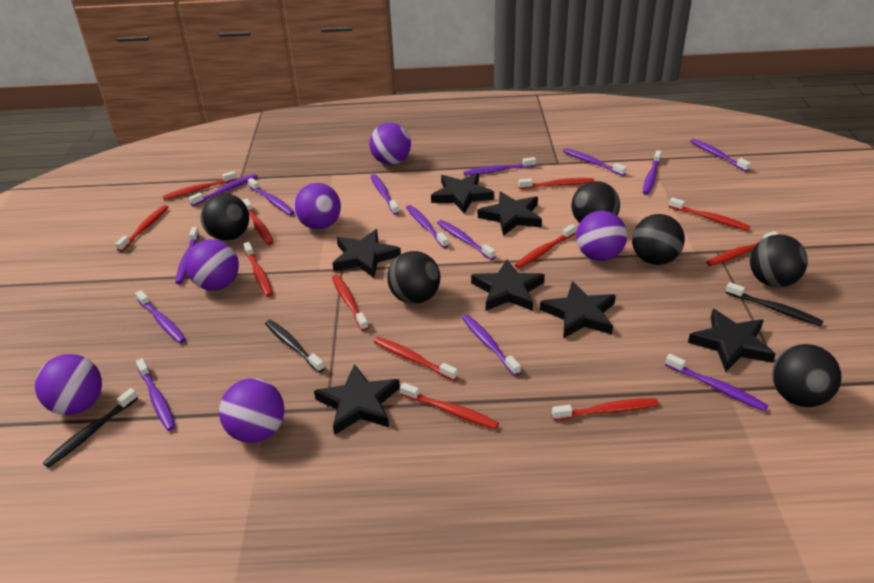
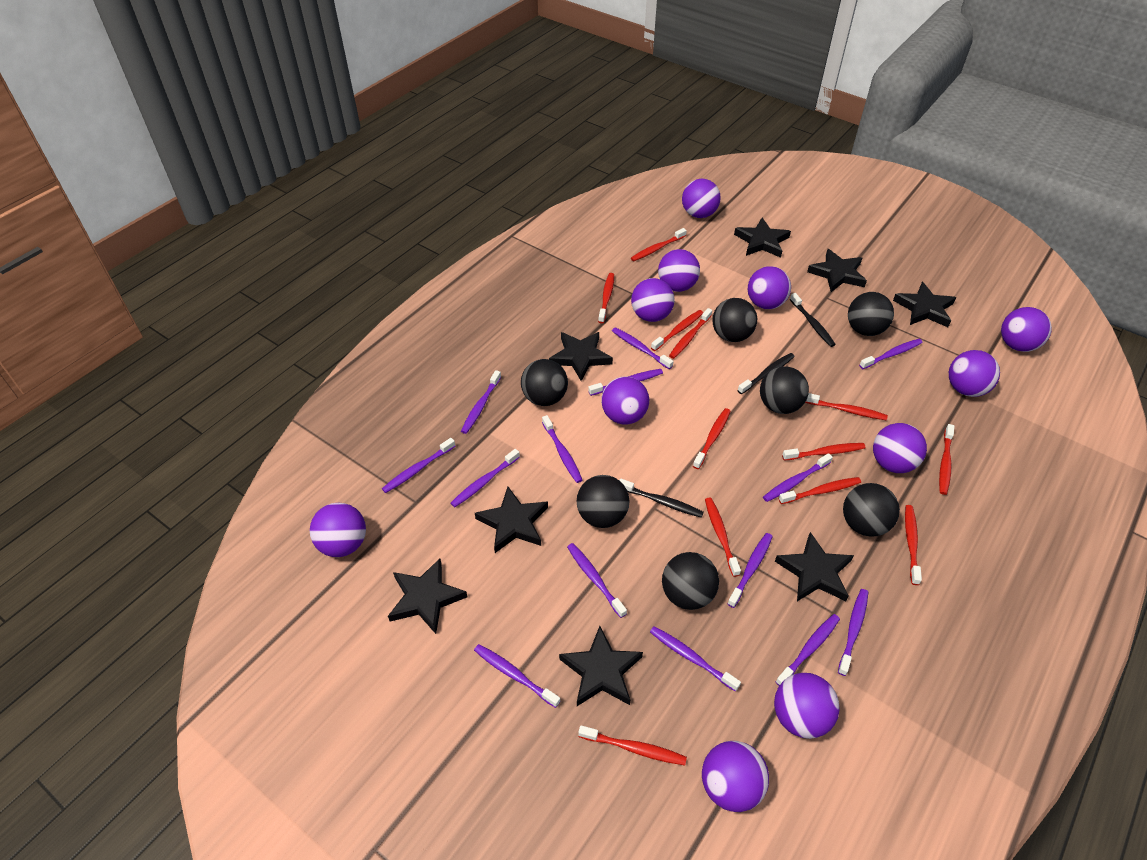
black ball: 6 -> 7
black star: 7 -> 8
purple ball: 6 -> 11

